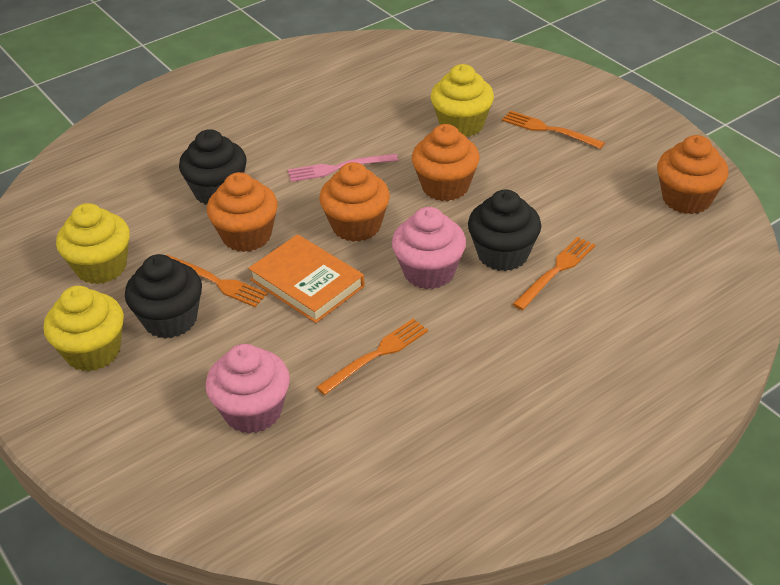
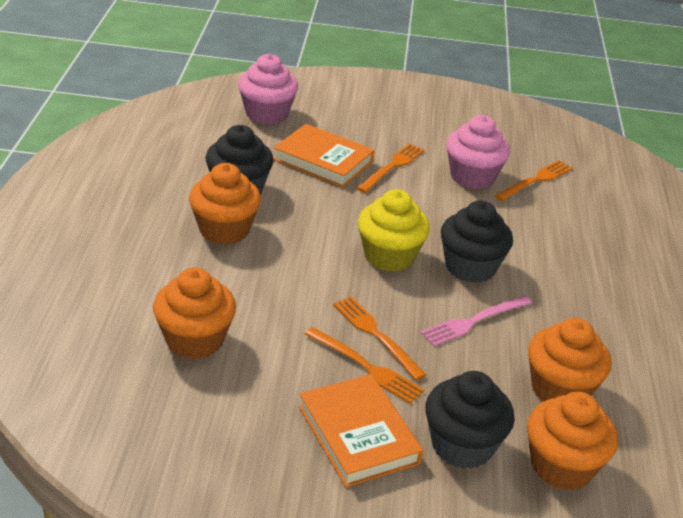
orange book: 1 -> 2
yellow cupcake: 3 -> 1

